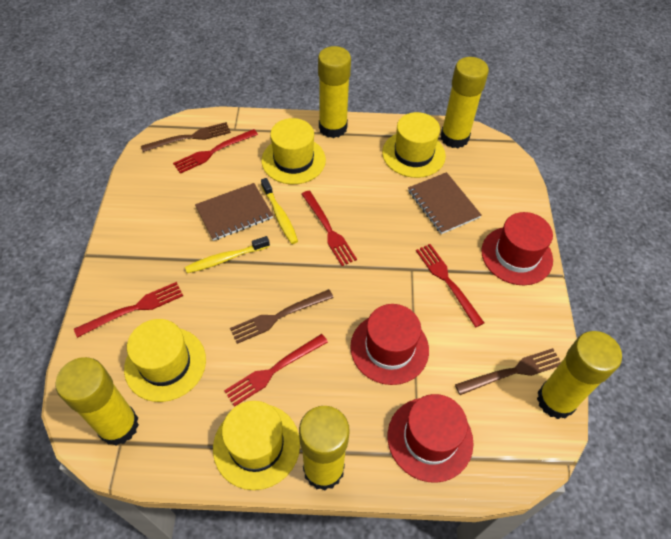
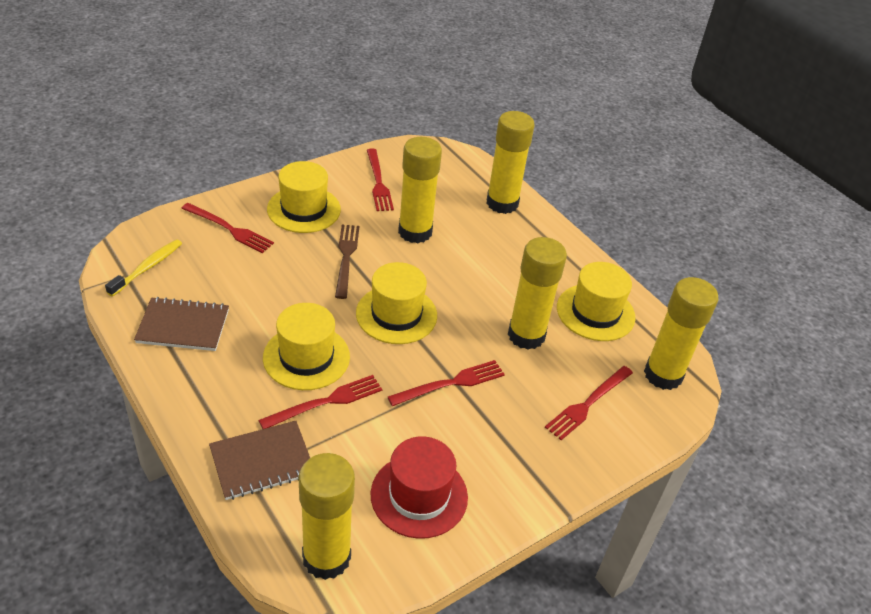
brown fork: 3 -> 1
red hat: 3 -> 1
yellow toothbrush: 2 -> 1

